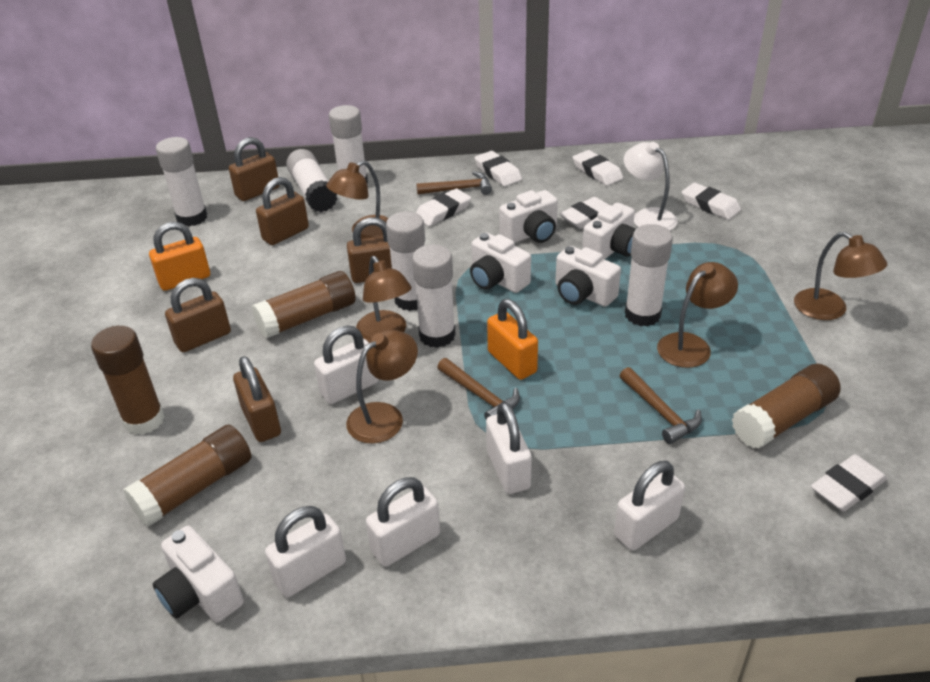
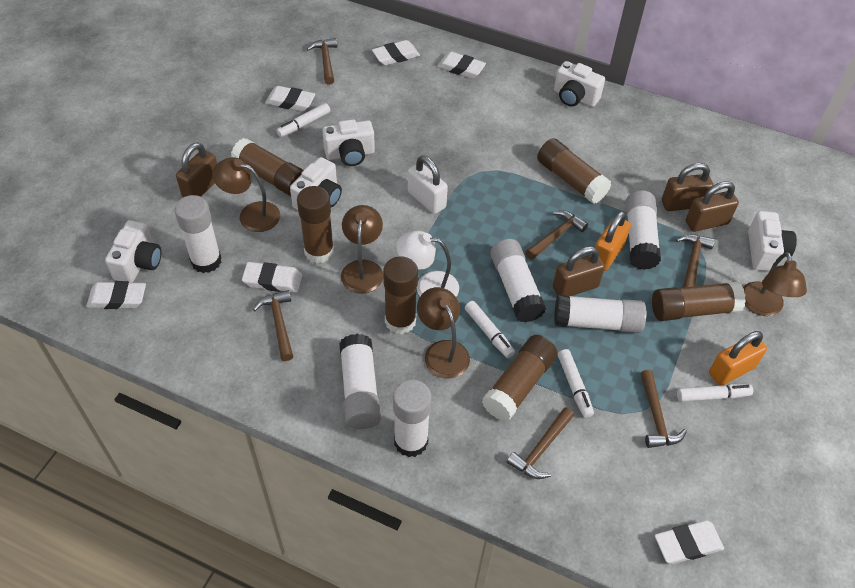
brown glue stick: 4 -> 6
brown hammer: 3 -> 6
brown lamp: 5 -> 4
brown padlock: 5 -> 4
white marker: 0 -> 4
white padlock: 5 -> 1

